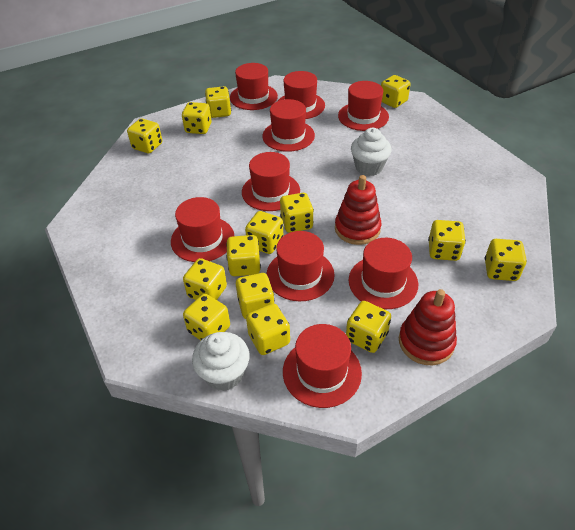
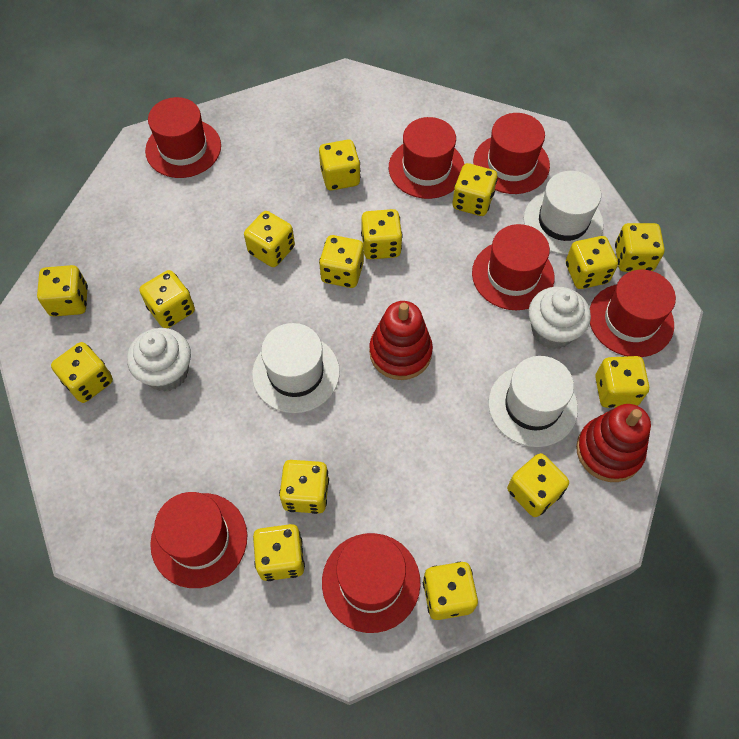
red hat: 9 -> 7
white hat: 0 -> 3
yellow dice: 14 -> 15

